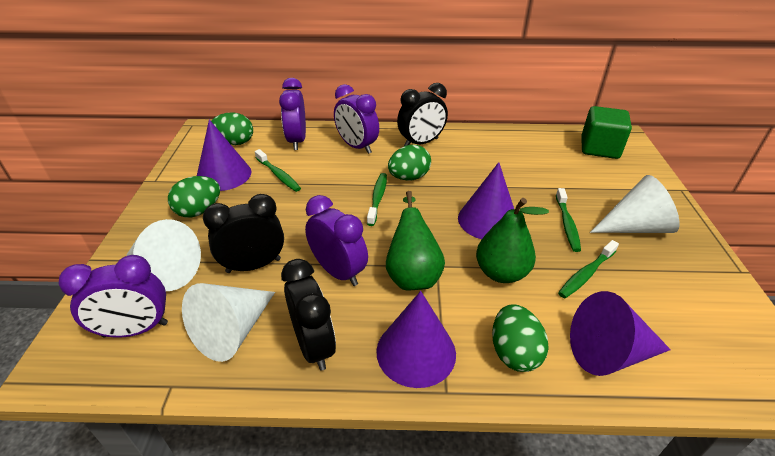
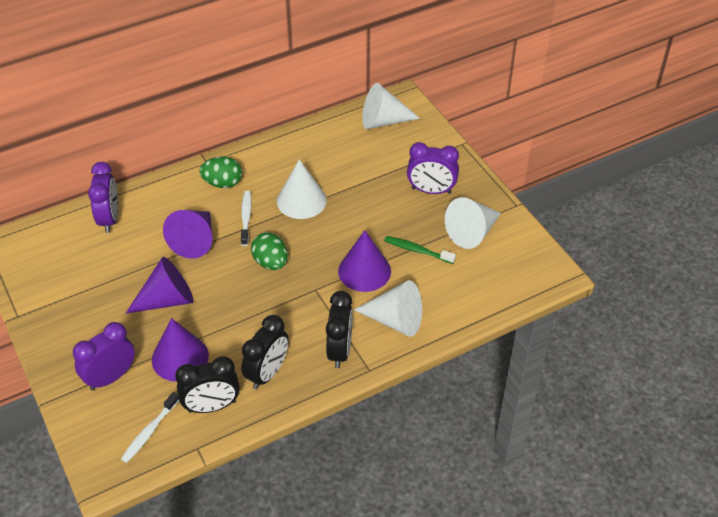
green cube: 1 -> 0
green egg: 4 -> 2
green pear: 2 -> 0
green toothbrush: 4 -> 1
purple clock: 4 -> 3
white cone: 3 -> 4
white toothbrush: 0 -> 2

